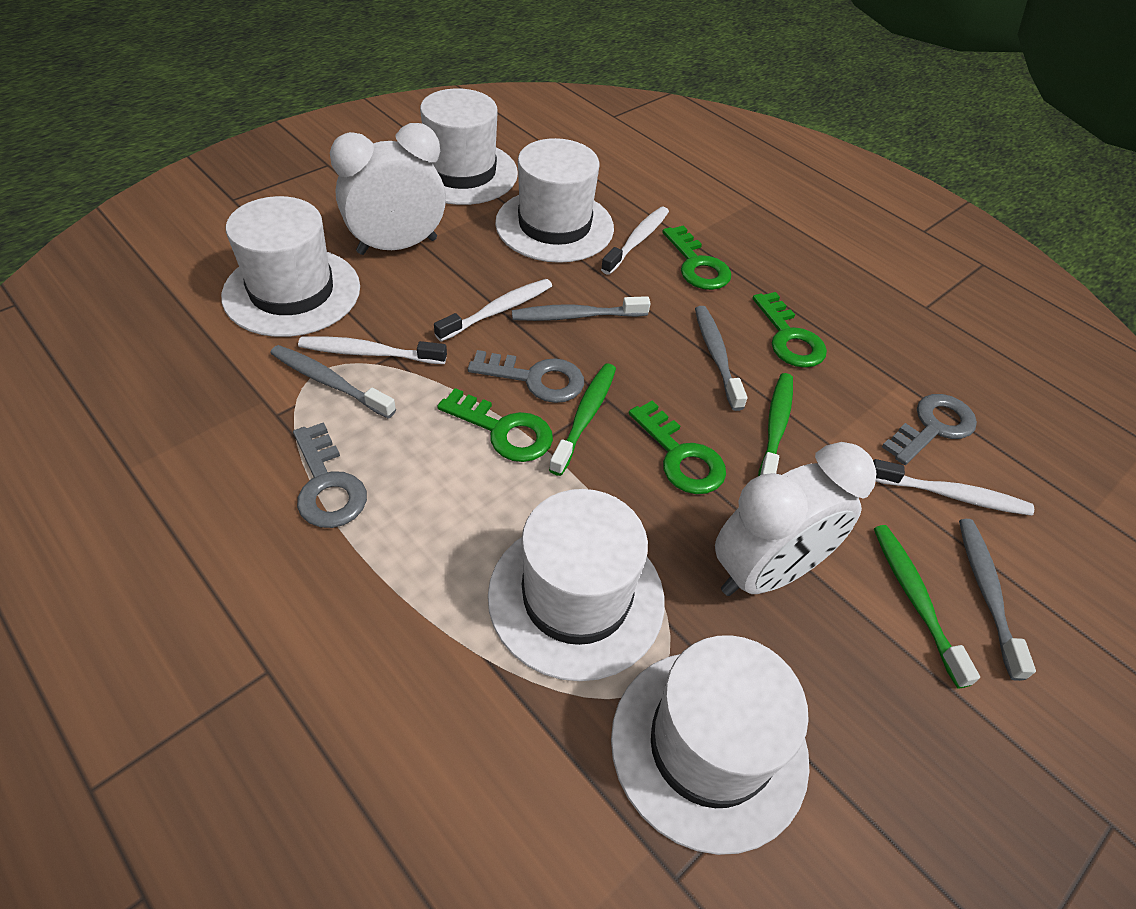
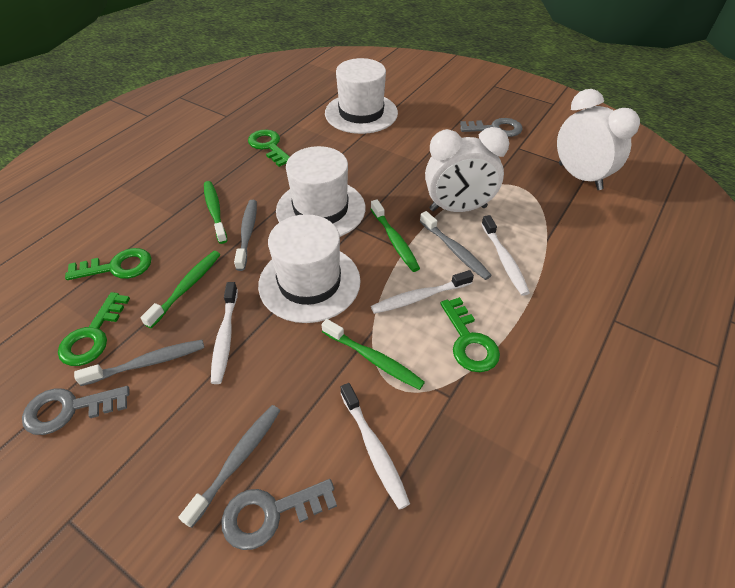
green toothbrush: 3 -> 4
white hat: 5 -> 3

